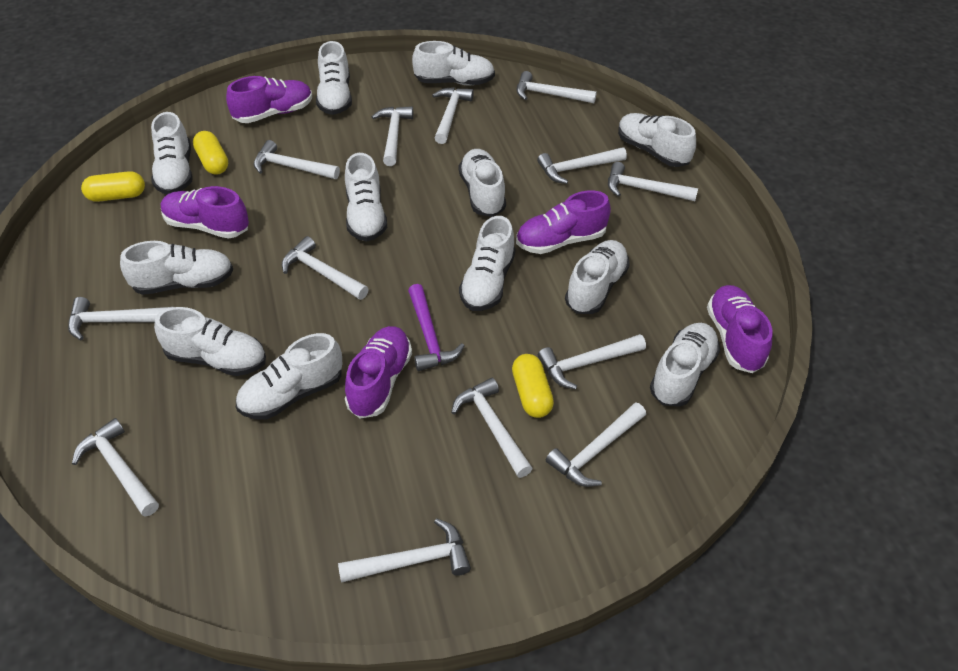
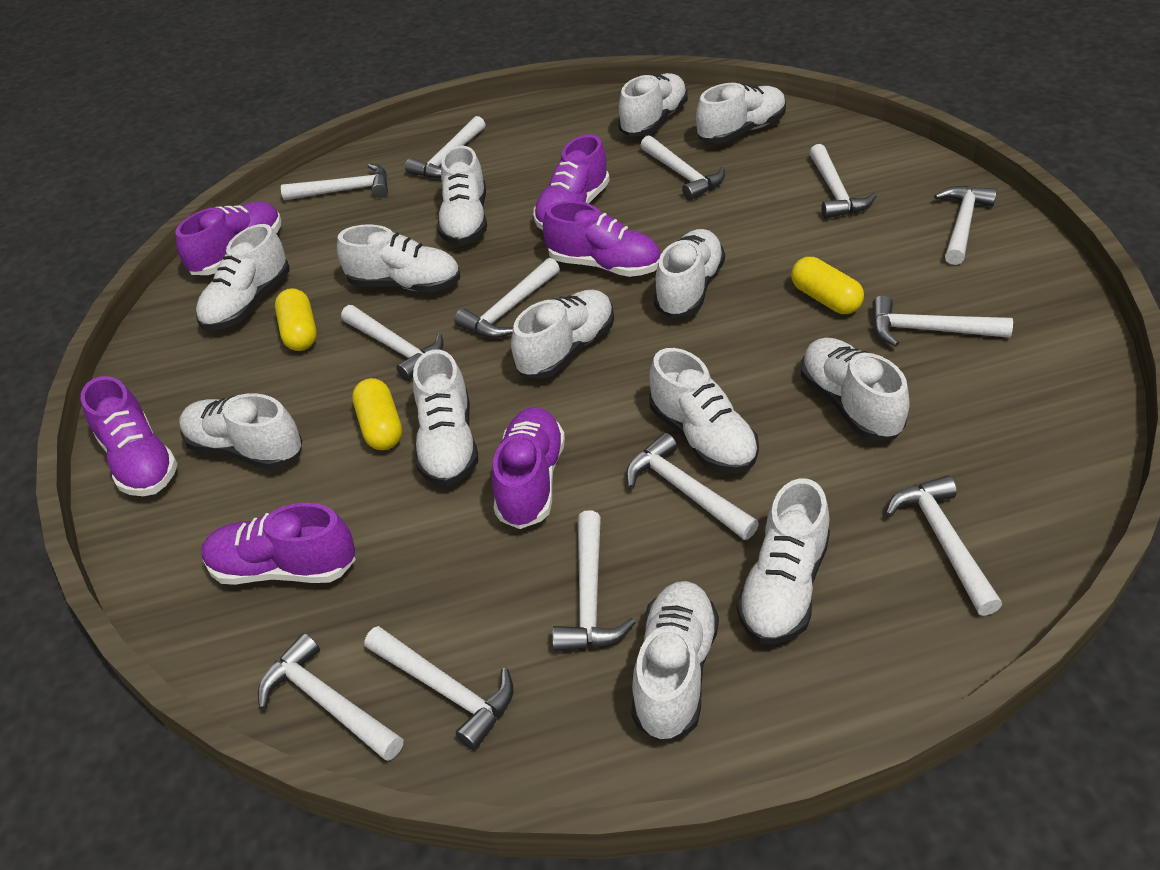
purple hammer: 1 -> 0
purple shoe: 5 -> 6
white shoe: 12 -> 13

